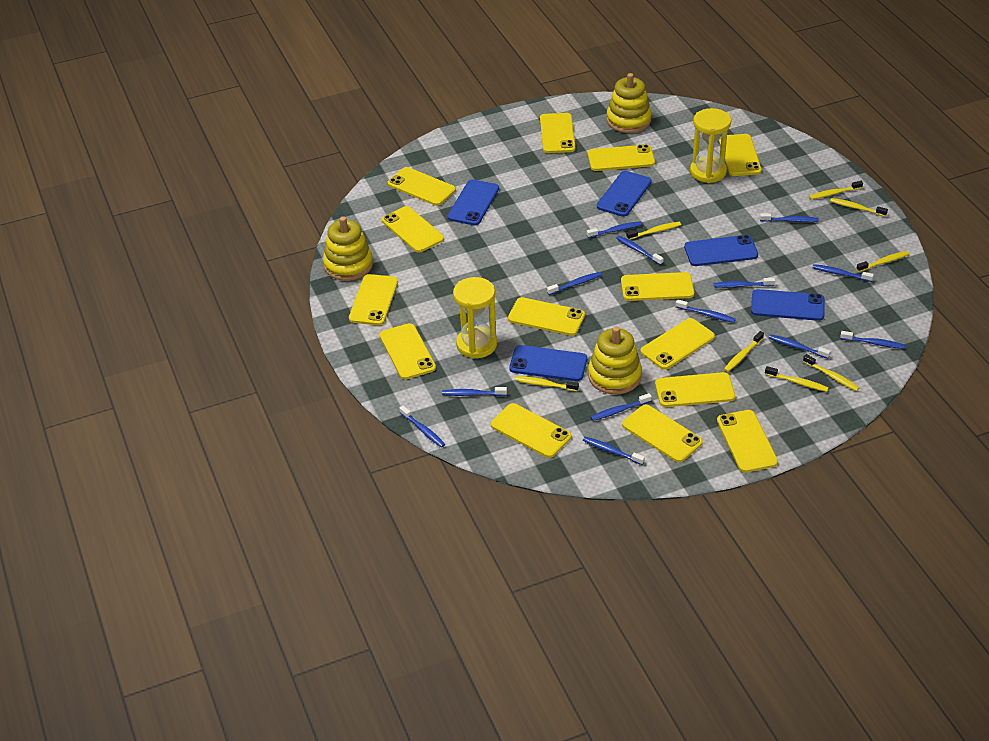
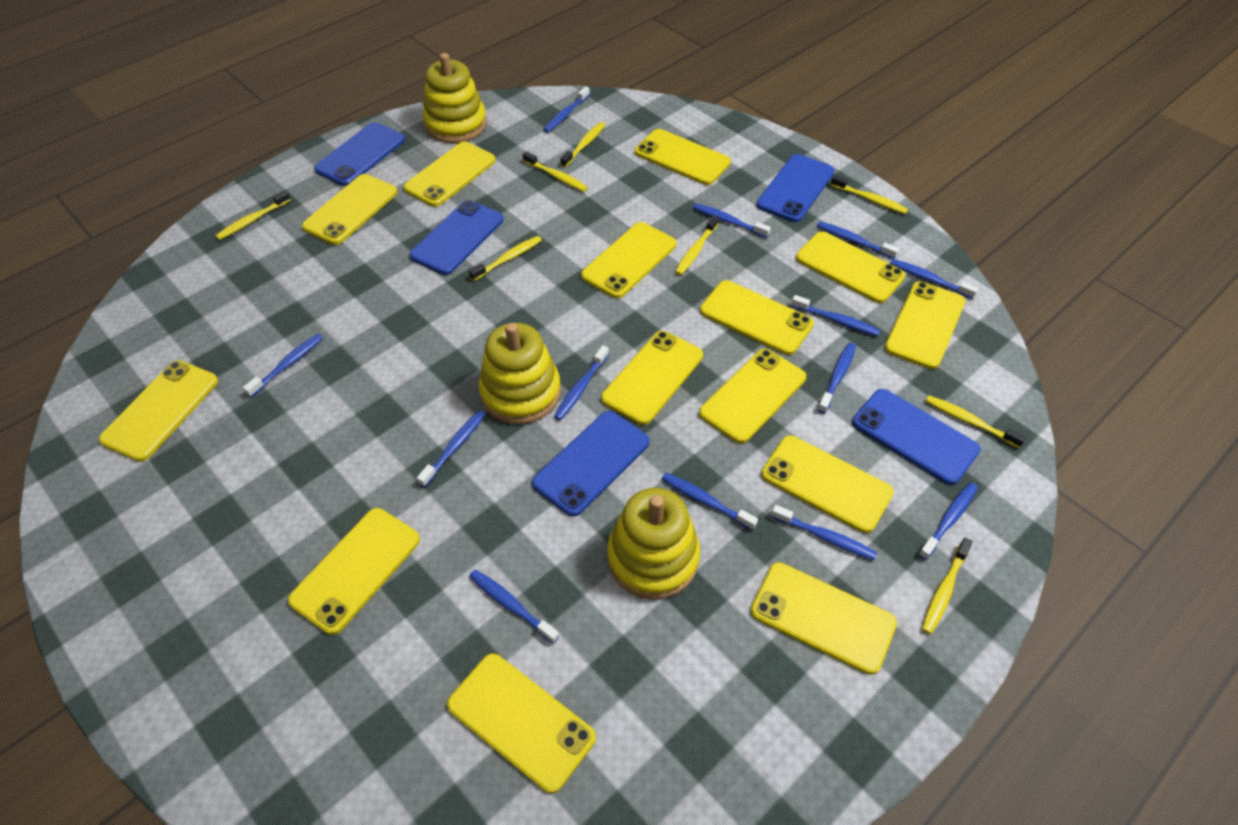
yellow hourglass: 2 -> 0

